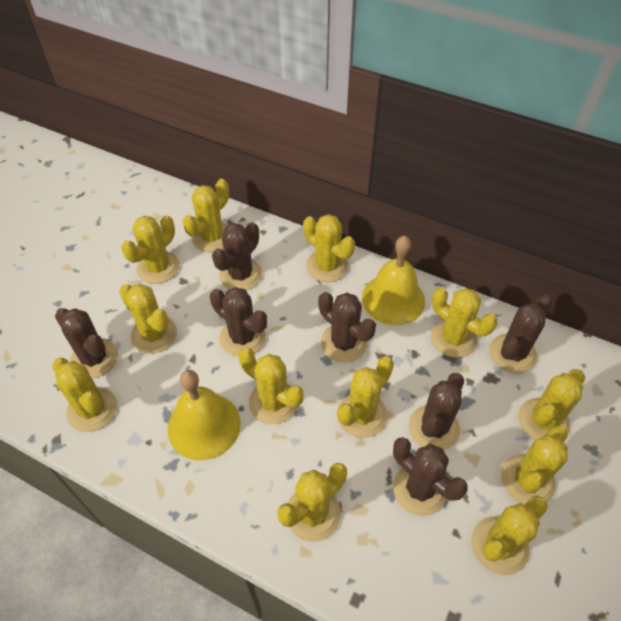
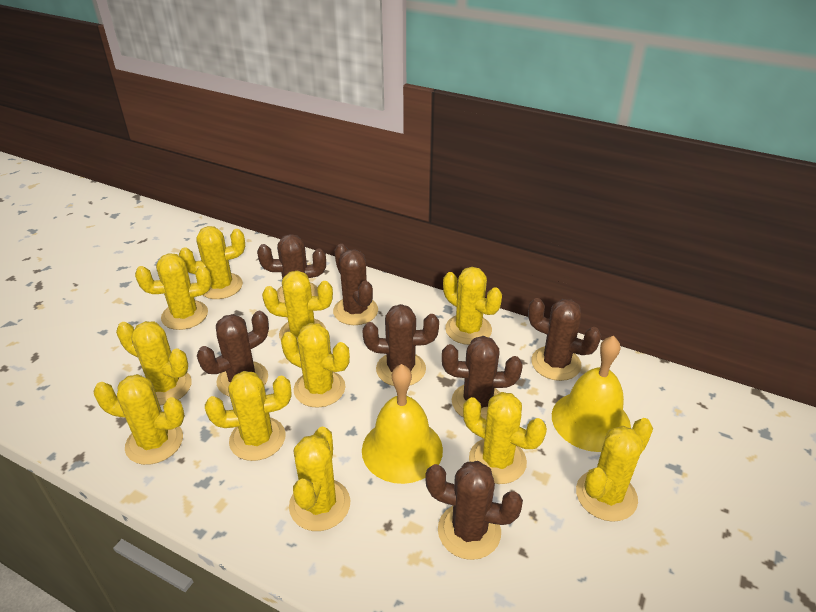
yellow cactus: 12 -> 11

